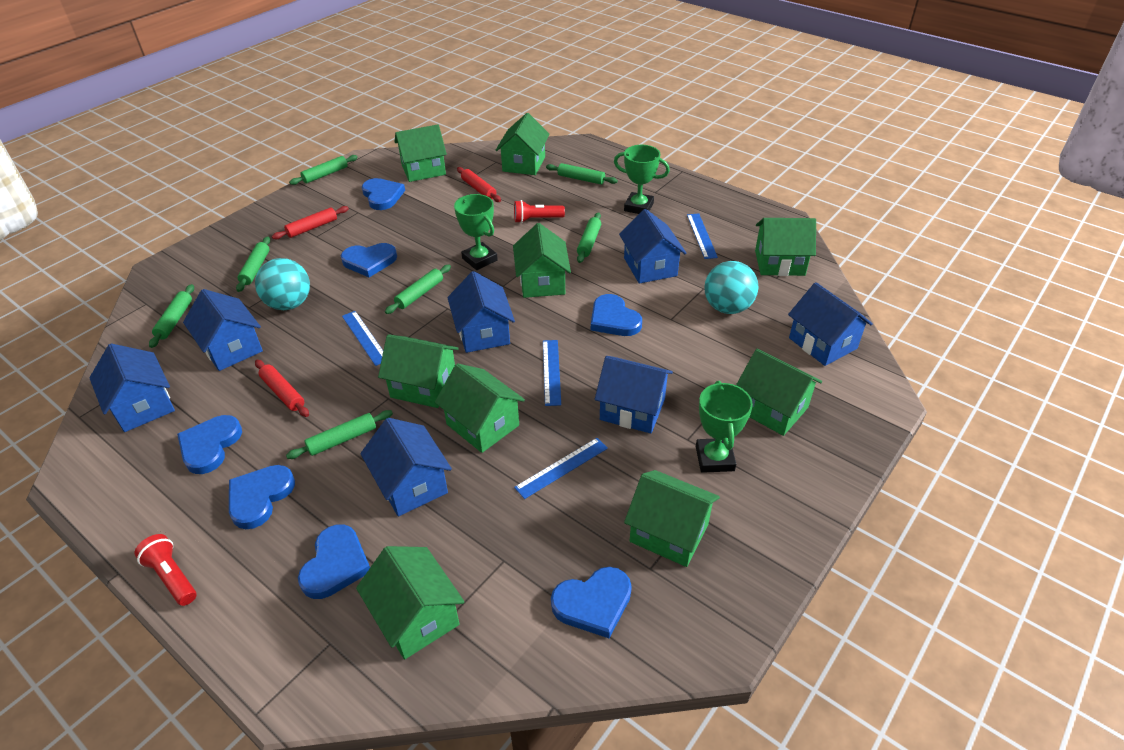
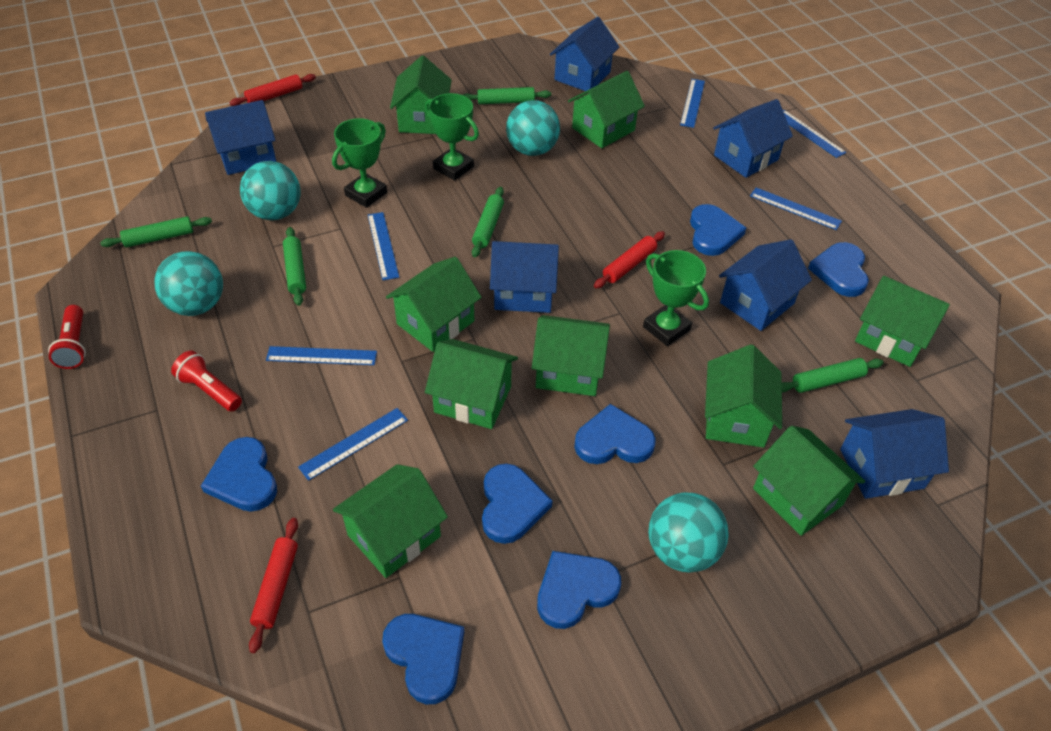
blue house: 7 -> 6
blue ruler: 4 -> 6
green rolling pin: 7 -> 5
turquoise ball: 2 -> 4

